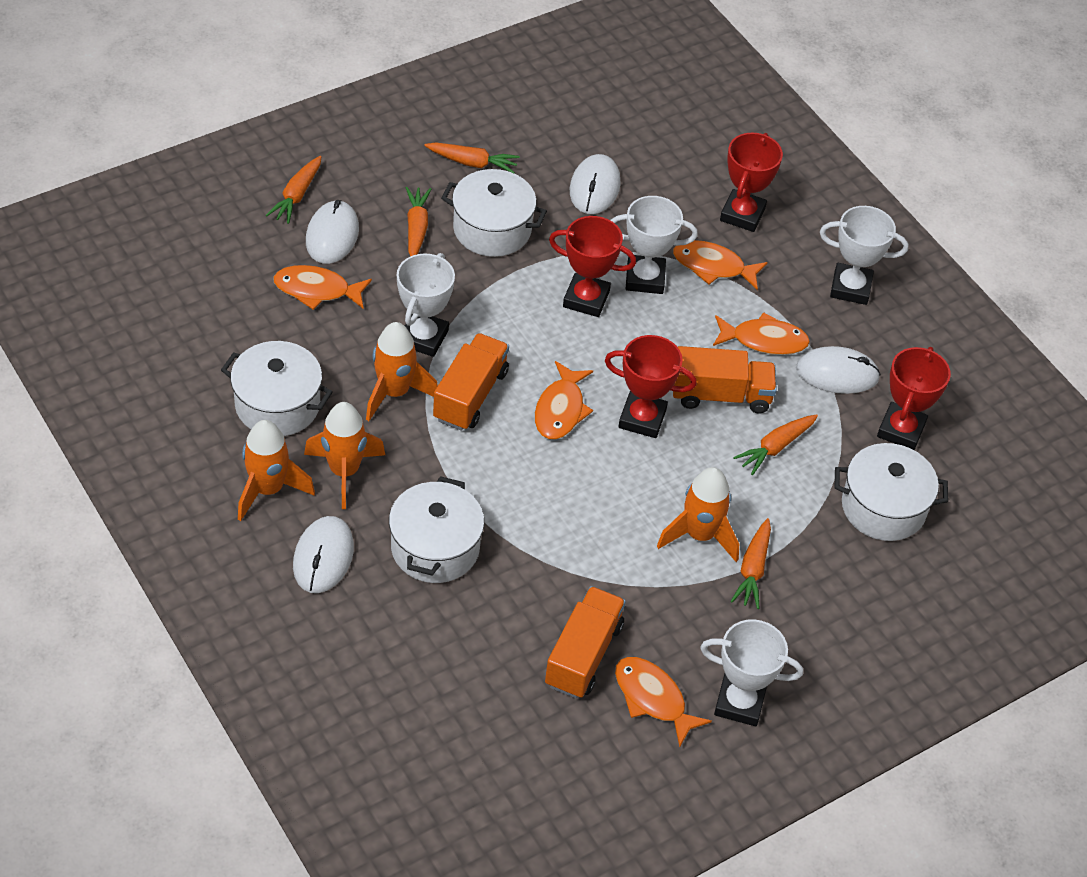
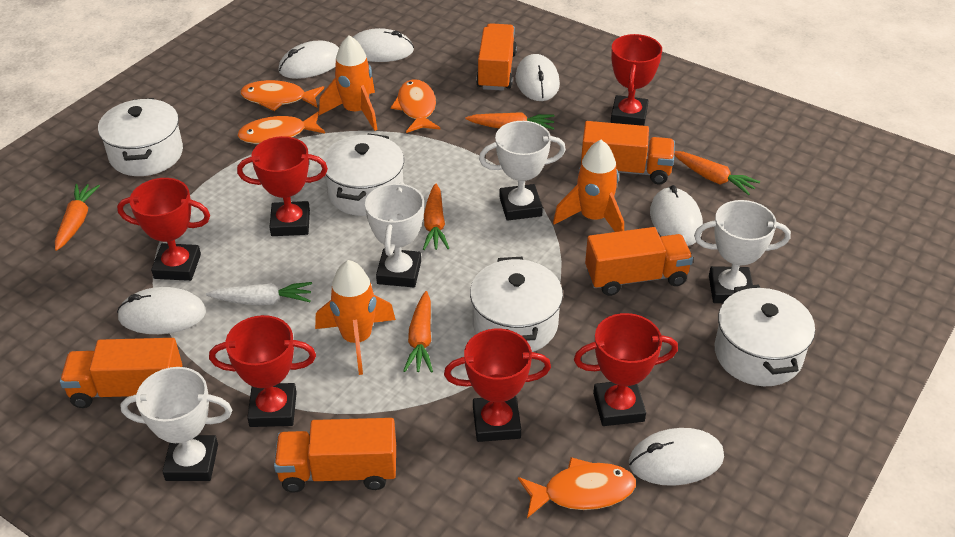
orange fish: 5 -> 4
orange rocket: 4 -> 3
orange truck: 3 -> 5
red trophy: 4 -> 6
white carrot: 0 -> 1
white mouse: 4 -> 6

